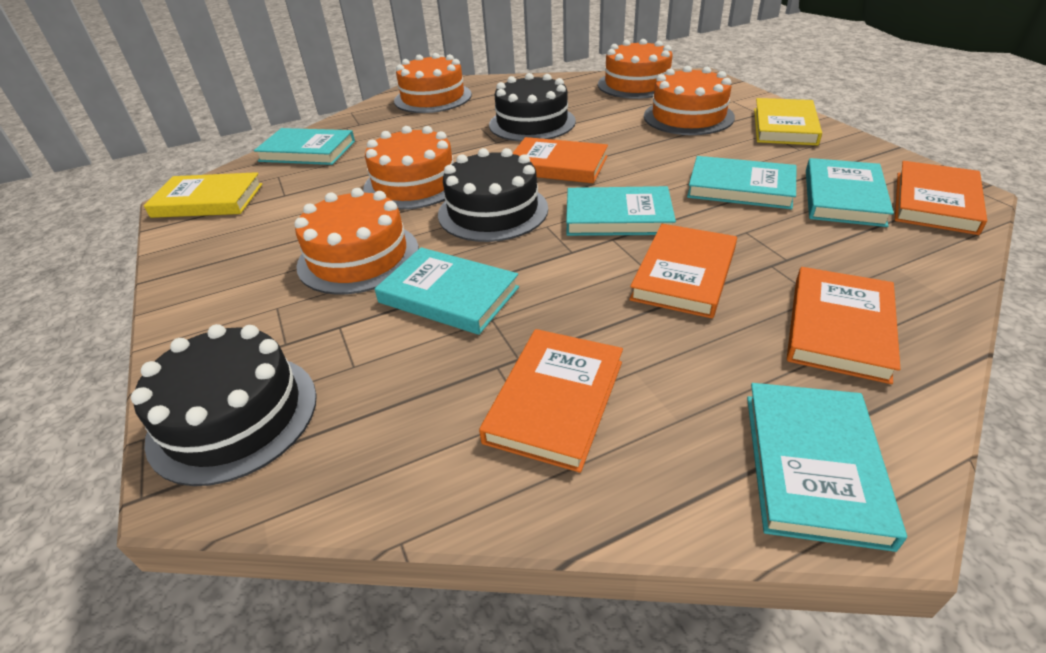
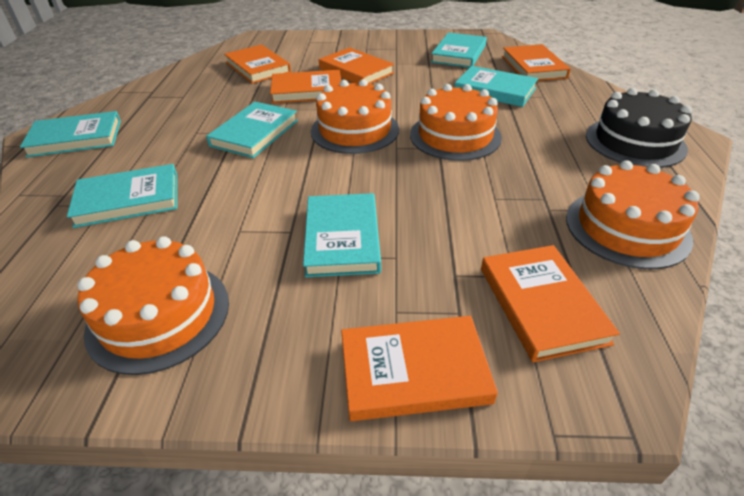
black cake: 3 -> 1
orange book: 5 -> 6
orange cake: 5 -> 4
yellow book: 2 -> 0

